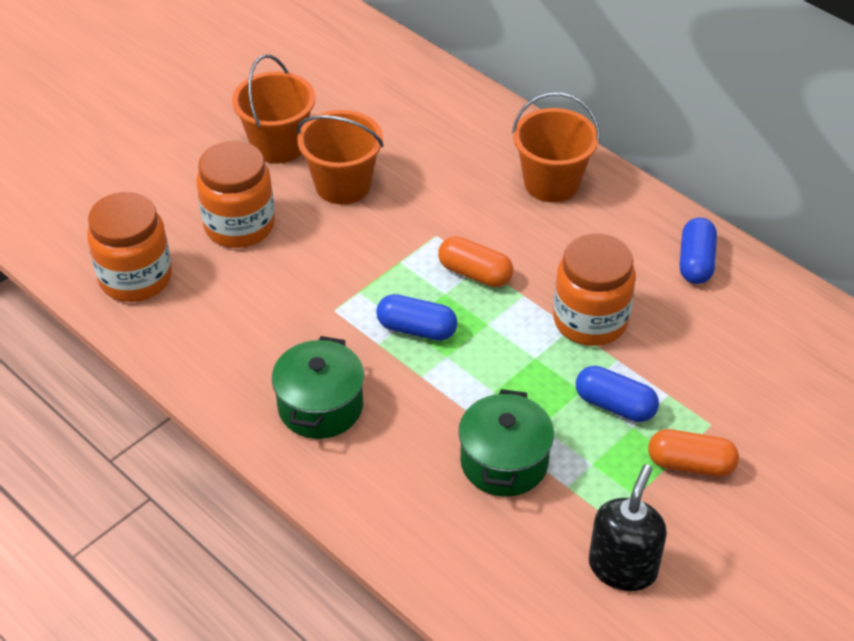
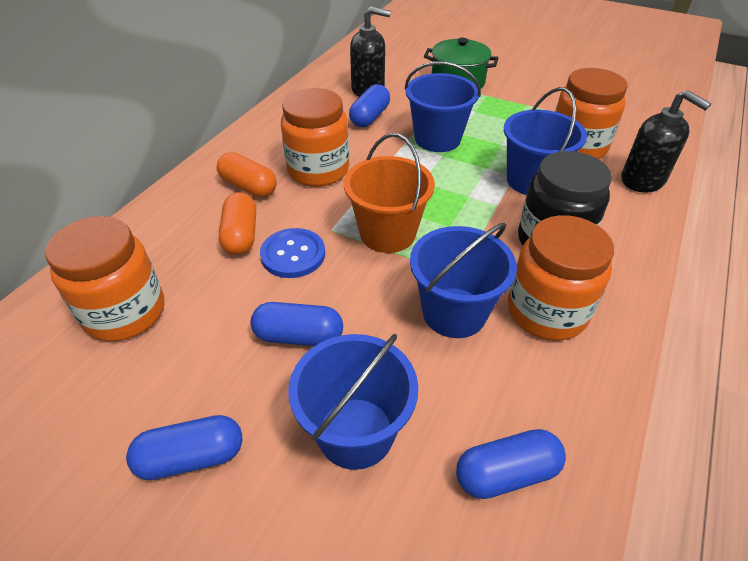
black jar: 0 -> 1
black soap dispenser: 1 -> 2
blue bucket: 0 -> 4
blue button: 0 -> 1
blue capsule: 3 -> 4
green pot: 2 -> 1
orange bucket: 3 -> 1
orange jar: 3 -> 4

